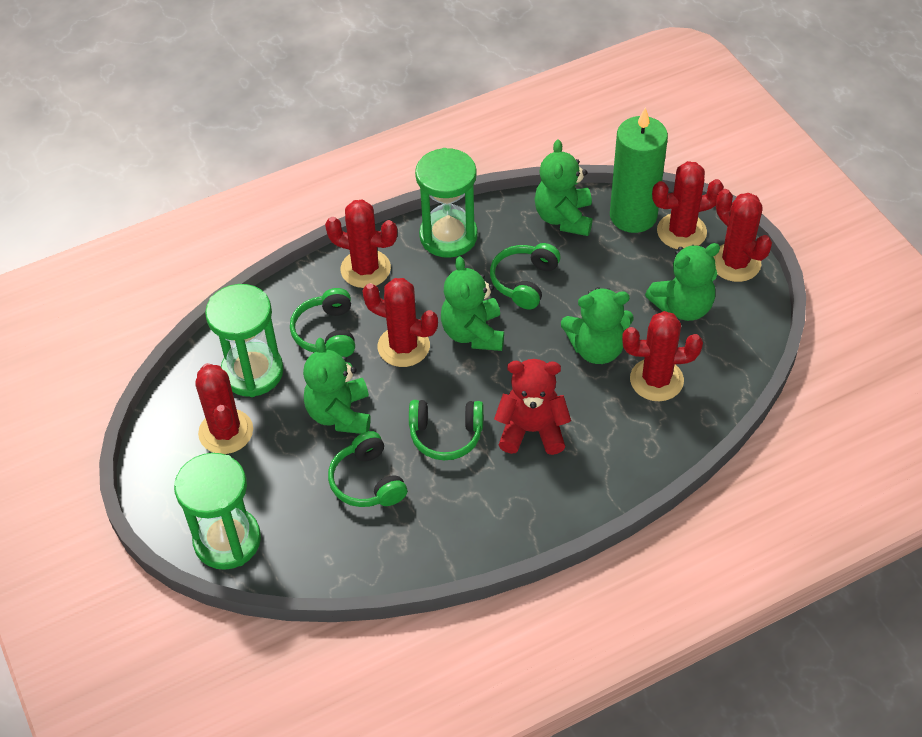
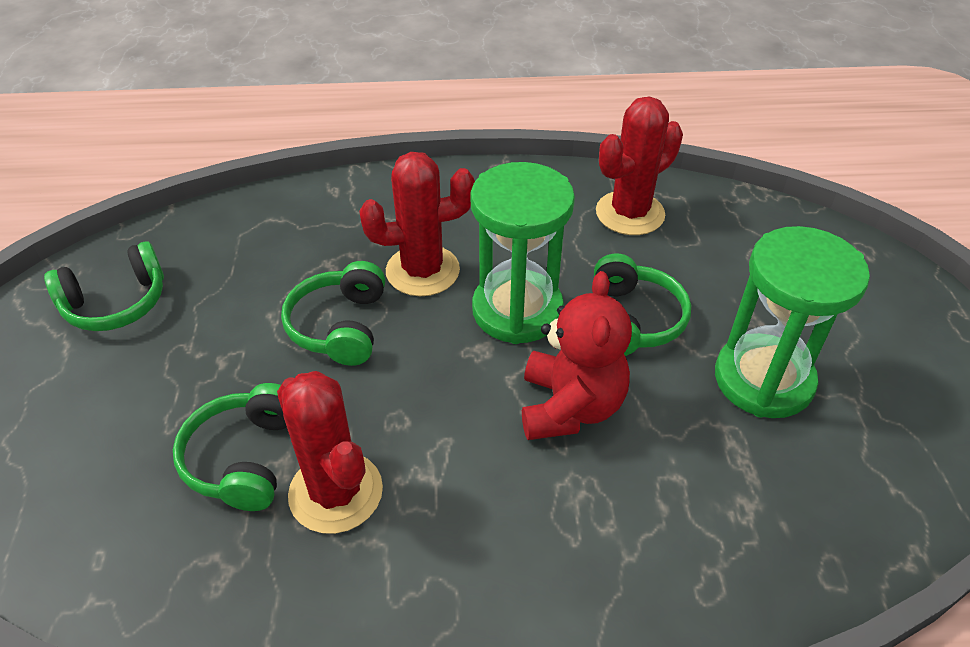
green candle: 1 -> 0
green hourglass: 3 -> 2
green teddy bear: 5 -> 0
red cactus: 6 -> 3

